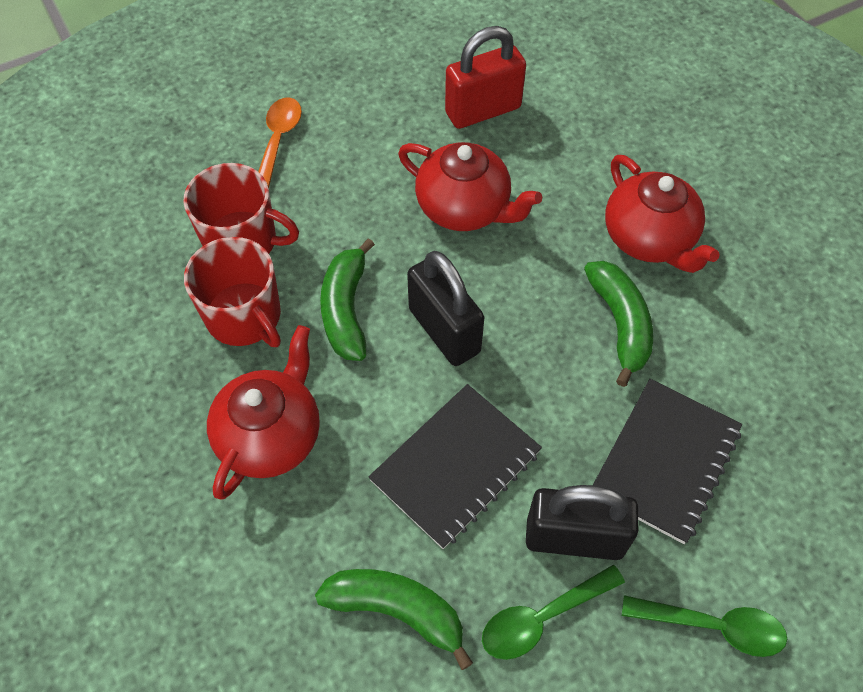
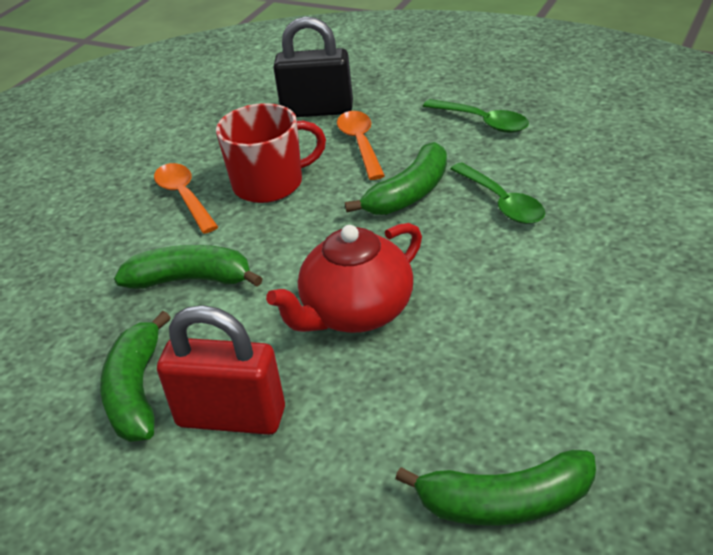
black notebook: 2 -> 0
black padlock: 2 -> 1
green banana: 3 -> 4
orange spoon: 1 -> 2
red mug: 2 -> 1
red teapot: 3 -> 1

